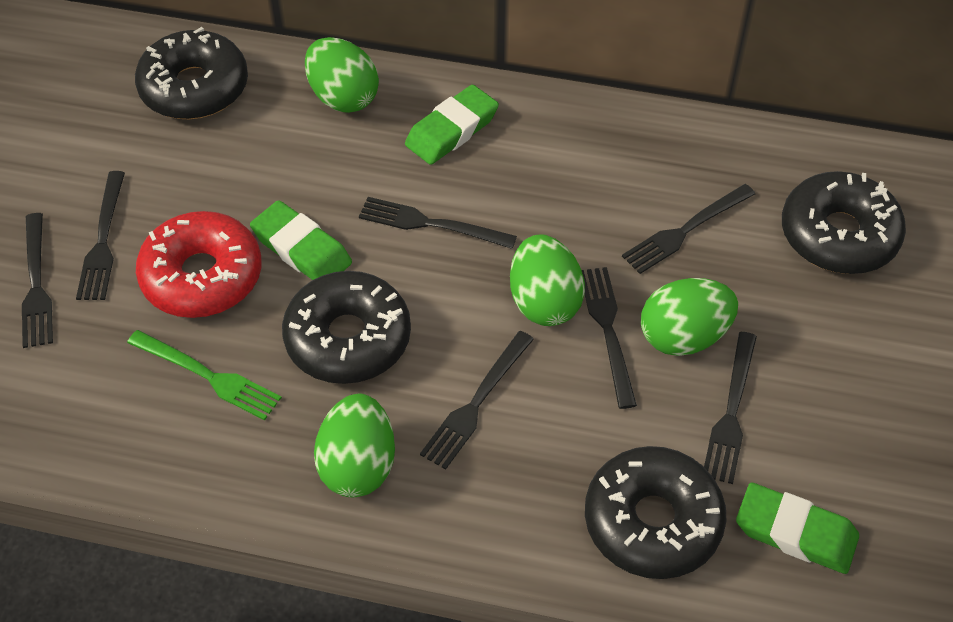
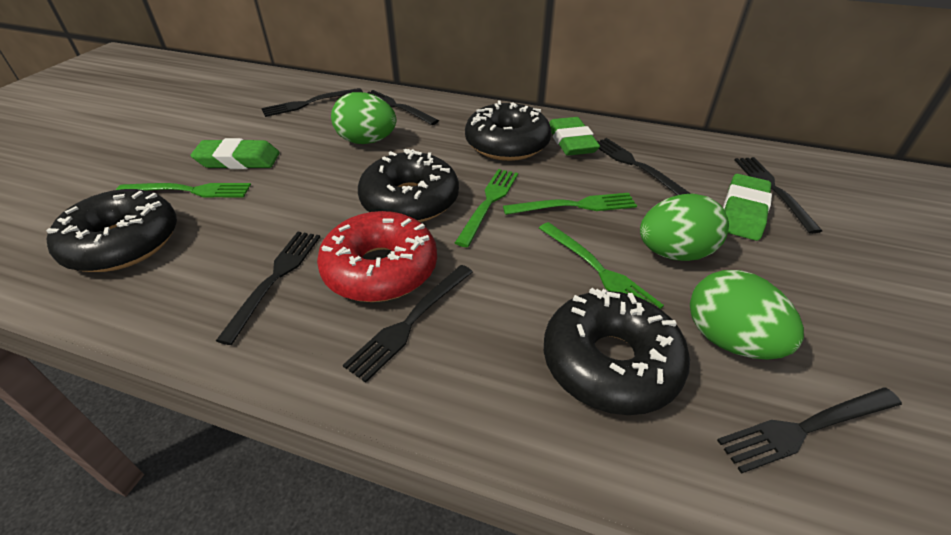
green egg: 4 -> 3
green fork: 1 -> 4

